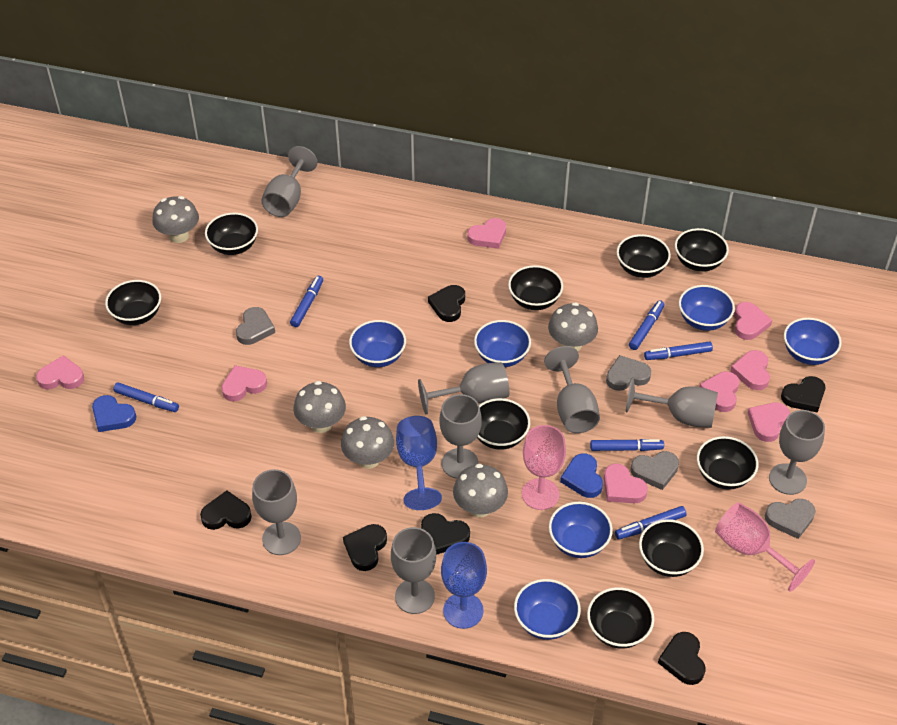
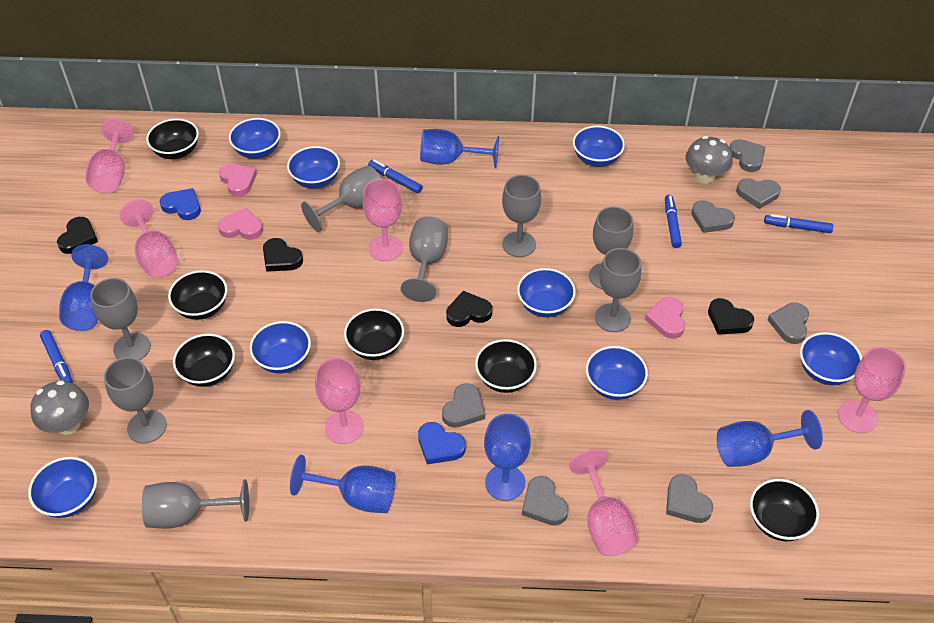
black bowl: 9 -> 6
black heart: 6 -> 4
blue bowl: 6 -> 8
blue goblet: 2 -> 5
blue marker: 6 -> 4
grey heart: 4 -> 7
grey mushroom: 5 -> 2
pink goblet: 2 -> 6
pink heart: 8 -> 3

